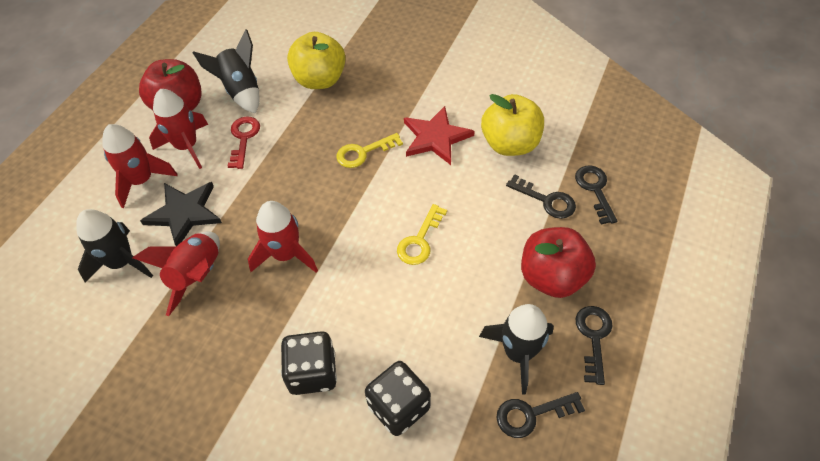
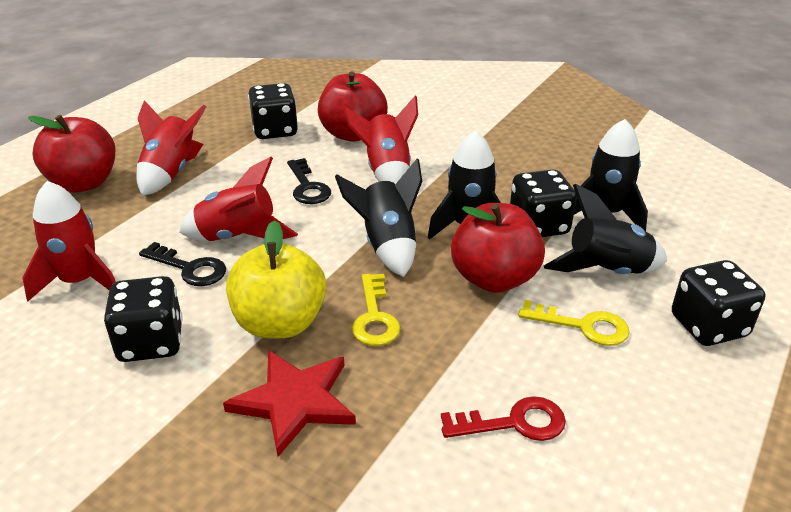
black dice: 2 -> 4
black key: 4 -> 2
black rocket: 3 -> 4
black star: 1 -> 0
red apple: 2 -> 3
yellow apple: 2 -> 1

